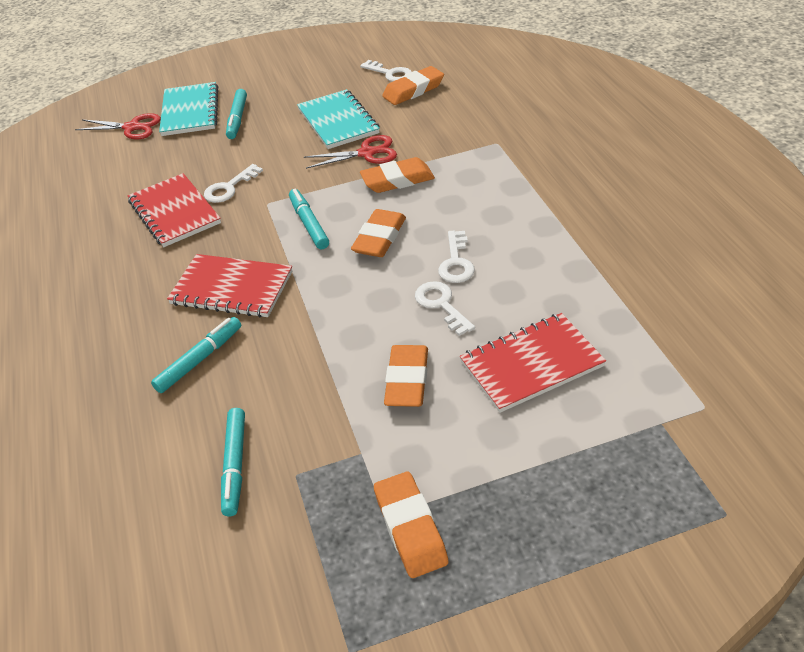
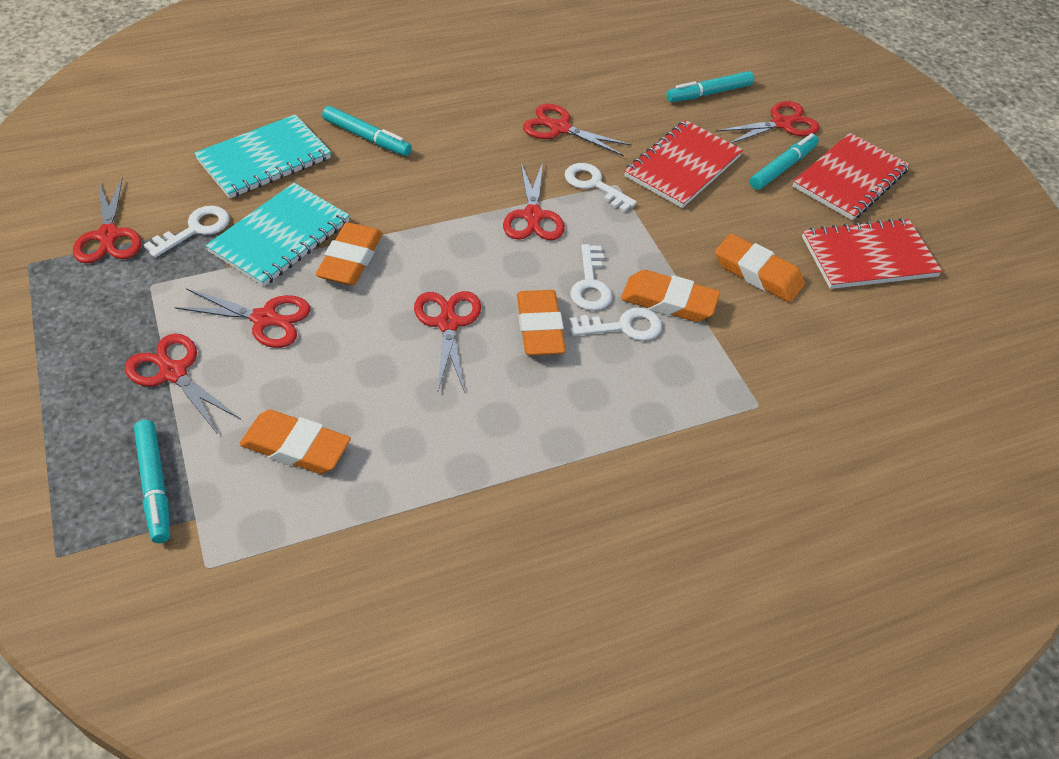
red scissors: 2 -> 7

